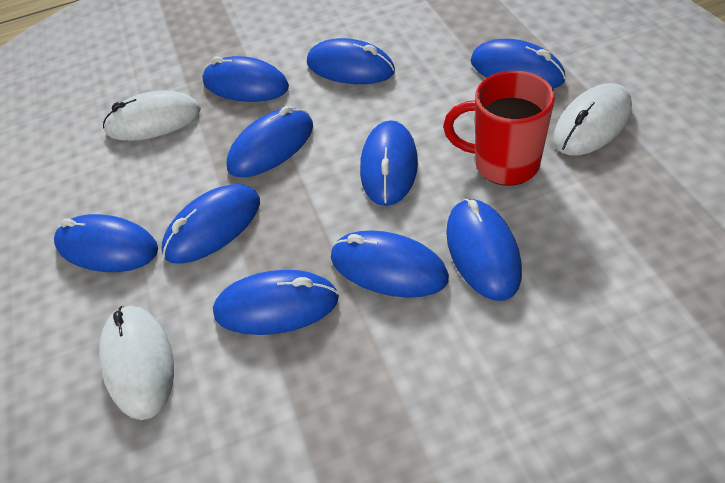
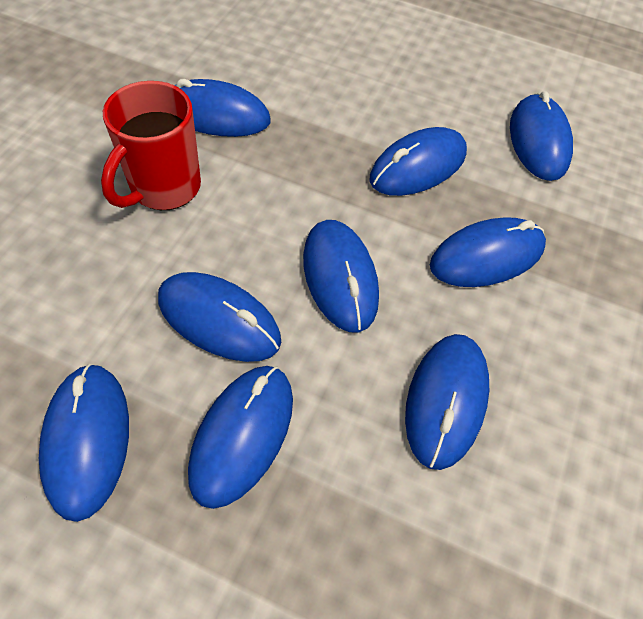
blue mouse: 10 -> 9
white mouse: 3 -> 0

